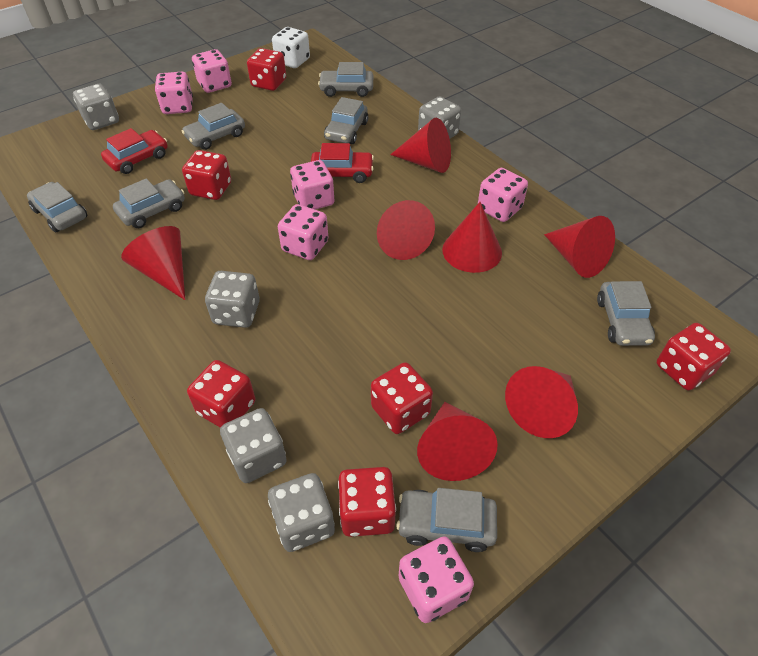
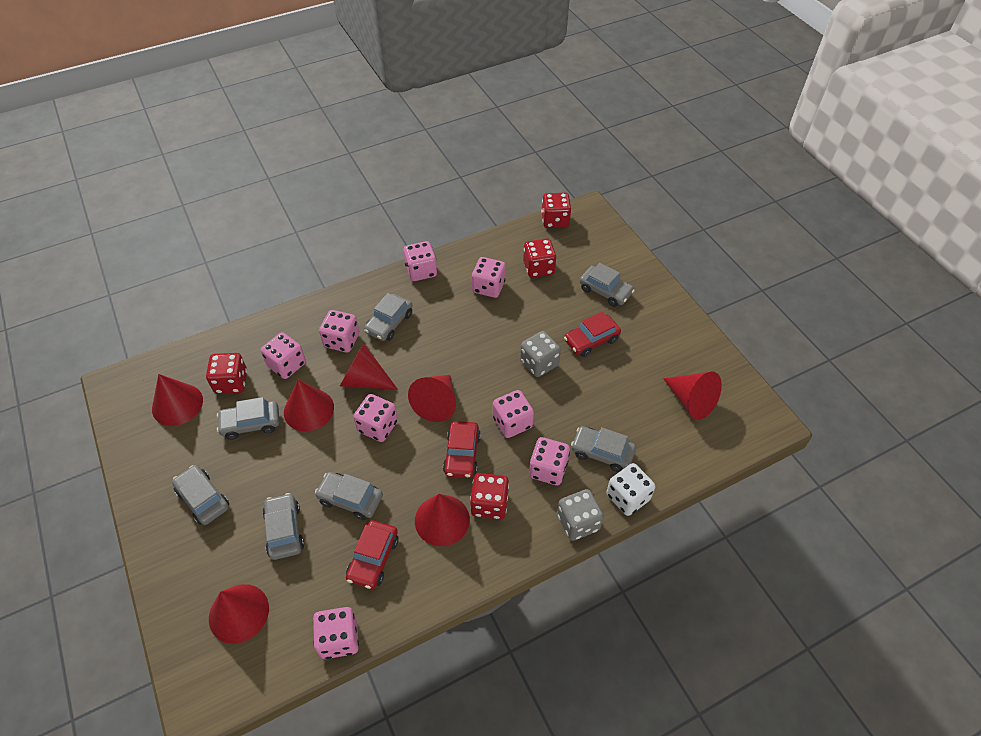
grey dice: 5 -> 2
pink dice: 6 -> 8
red car: 2 -> 3
red dice: 6 -> 4

